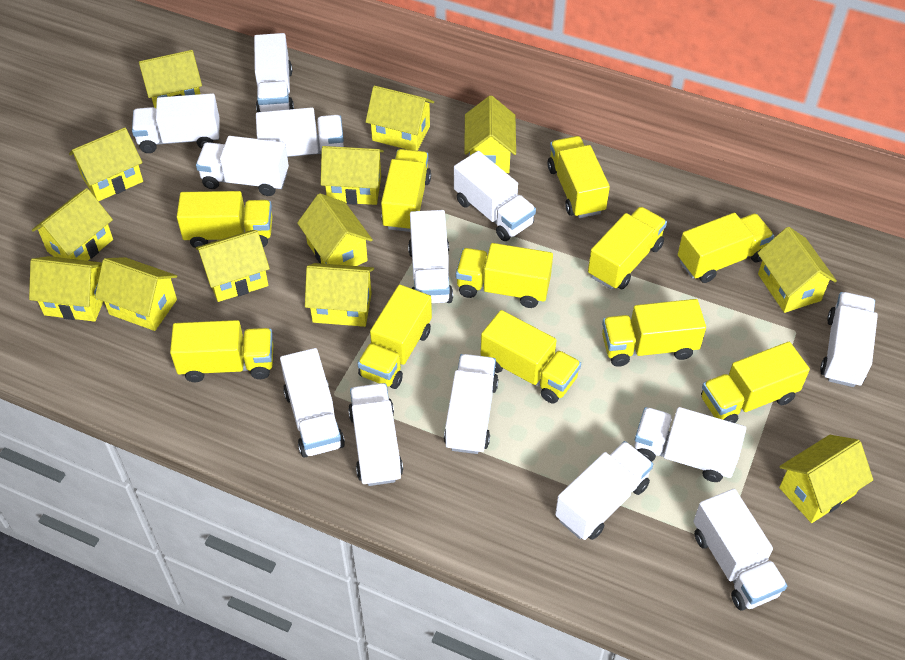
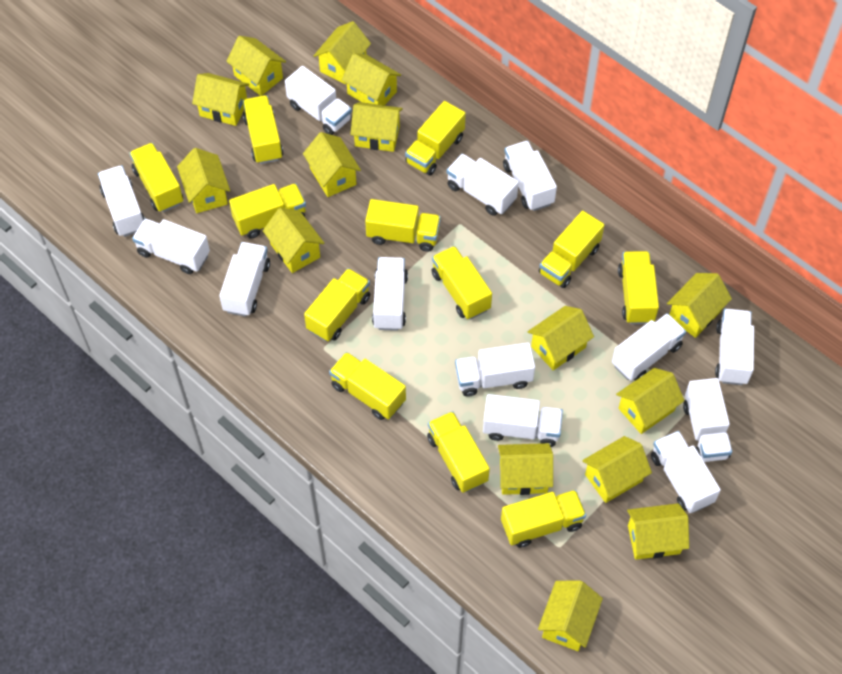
yellow house: 13 -> 15
yellow truck: 11 -> 12

